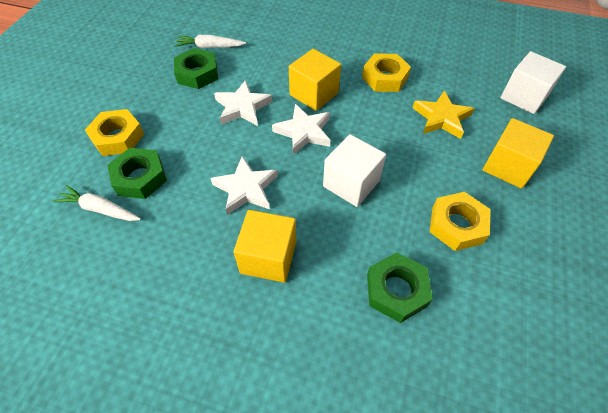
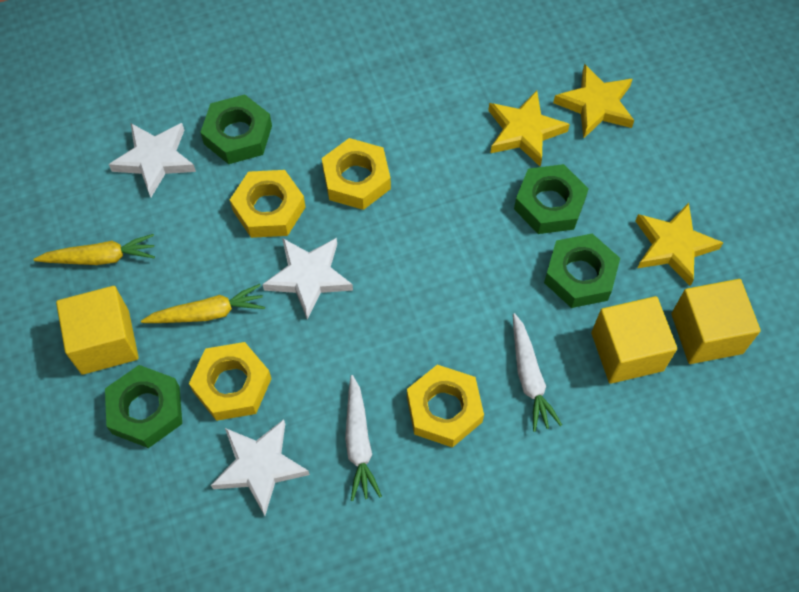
green nut: 3 -> 4
white cube: 2 -> 0
yellow carrot: 0 -> 2
yellow nut: 3 -> 4
yellow star: 1 -> 3

